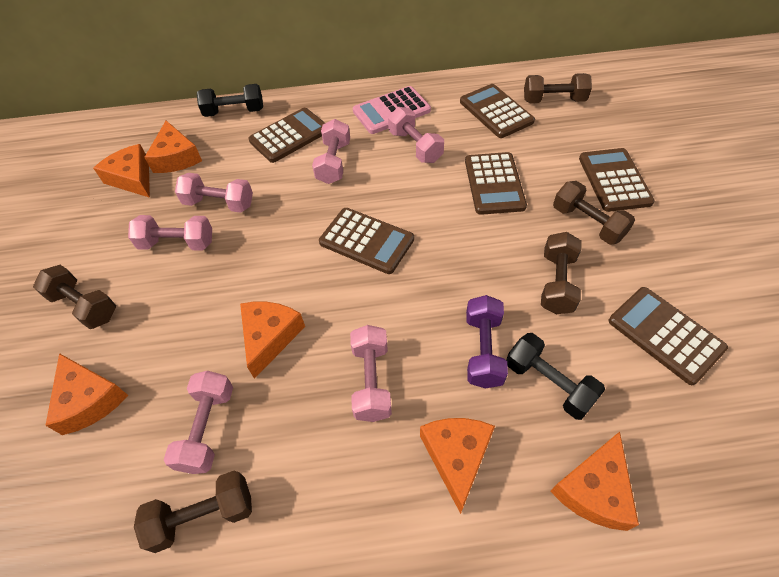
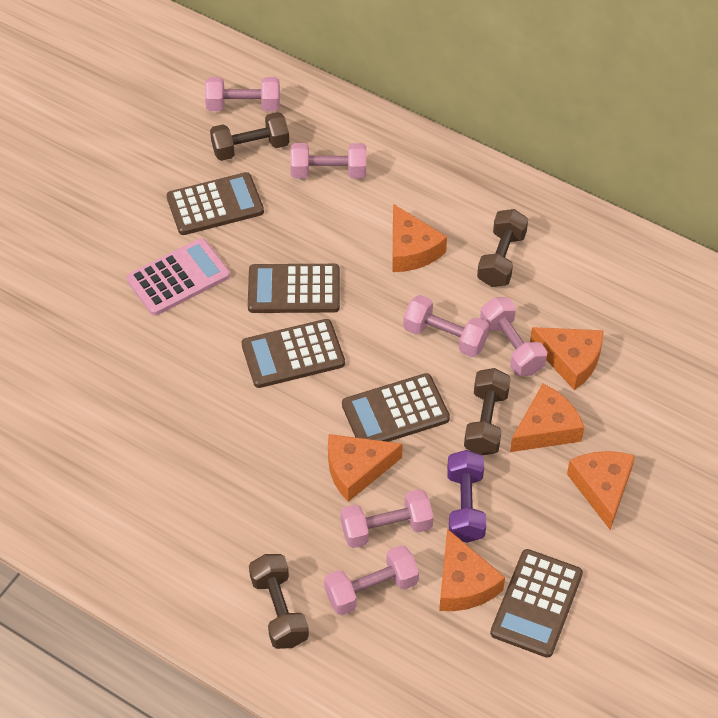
black dumbbell: 2 -> 0
brown calculator: 6 -> 5
brown dumbbell: 5 -> 4

